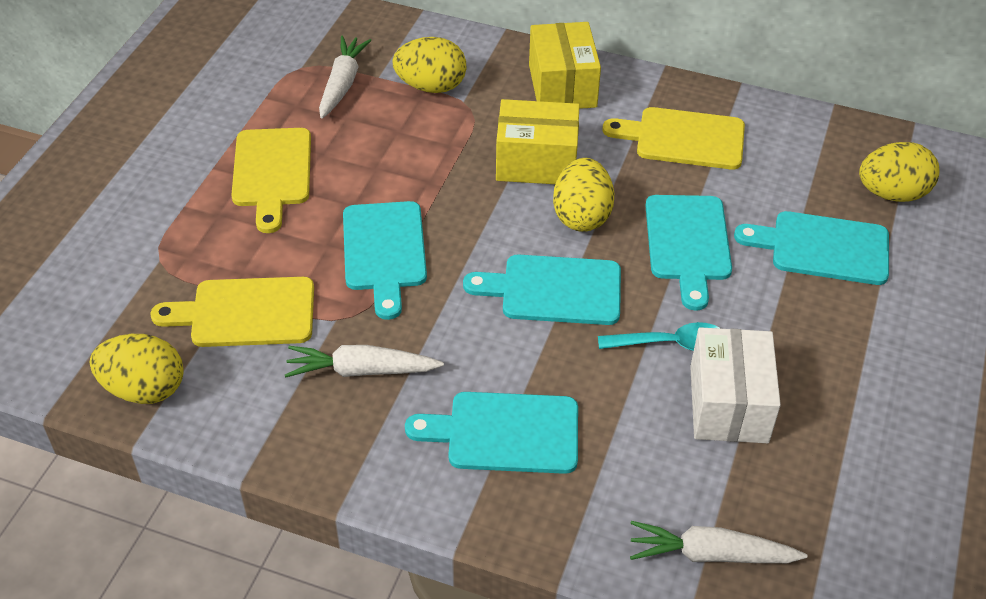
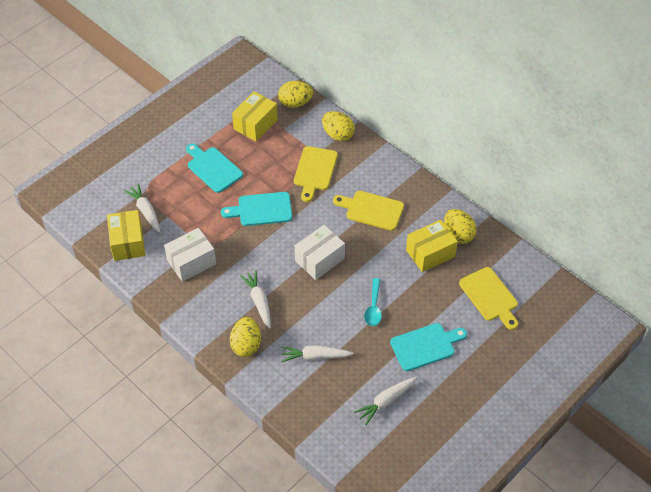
turquoise cutting board: 5 -> 3
white box: 1 -> 2
white carrot: 3 -> 4
yellow box: 2 -> 3

